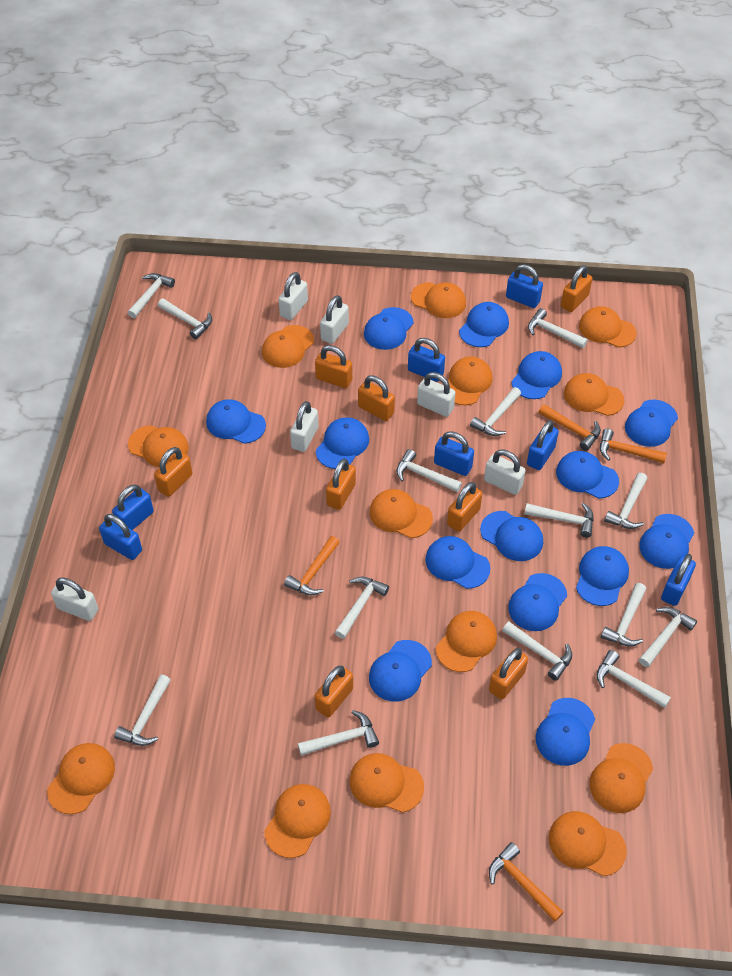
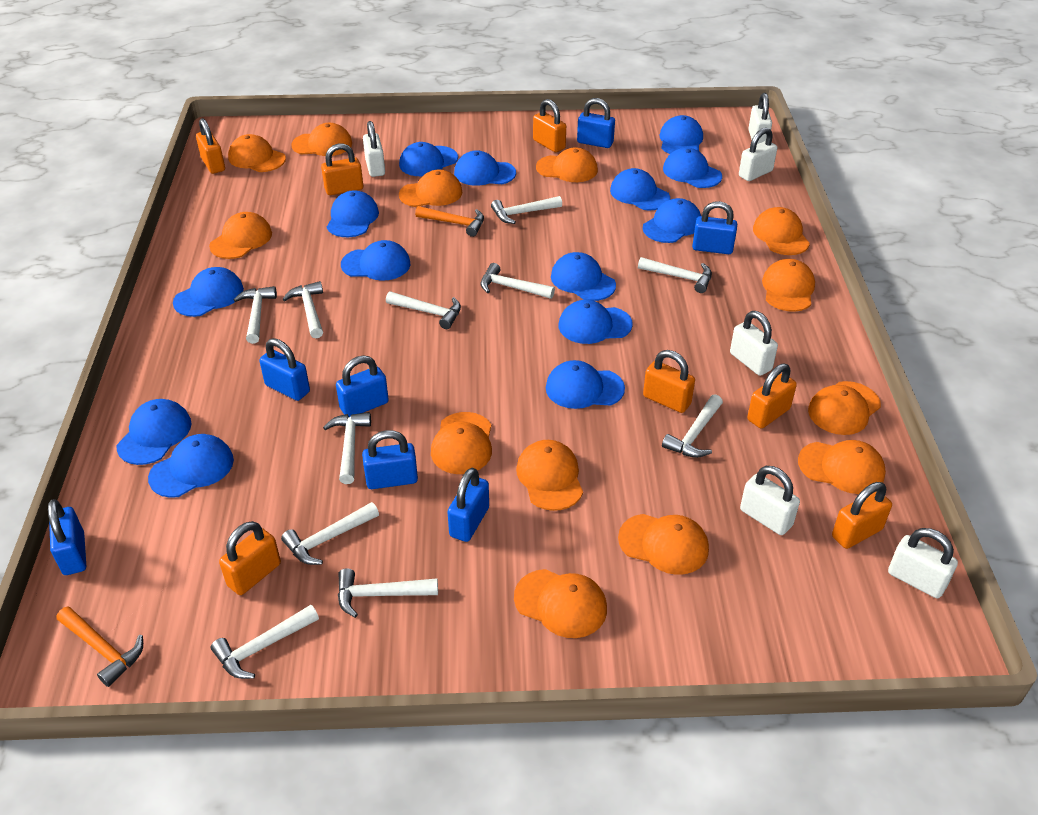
orange hammer: 4 -> 2
orange padlock: 8 -> 7
white hammer: 14 -> 11

